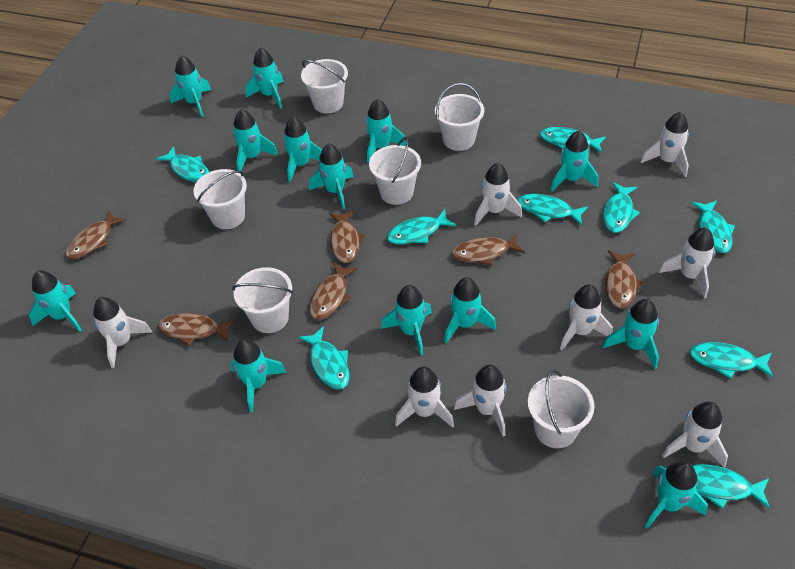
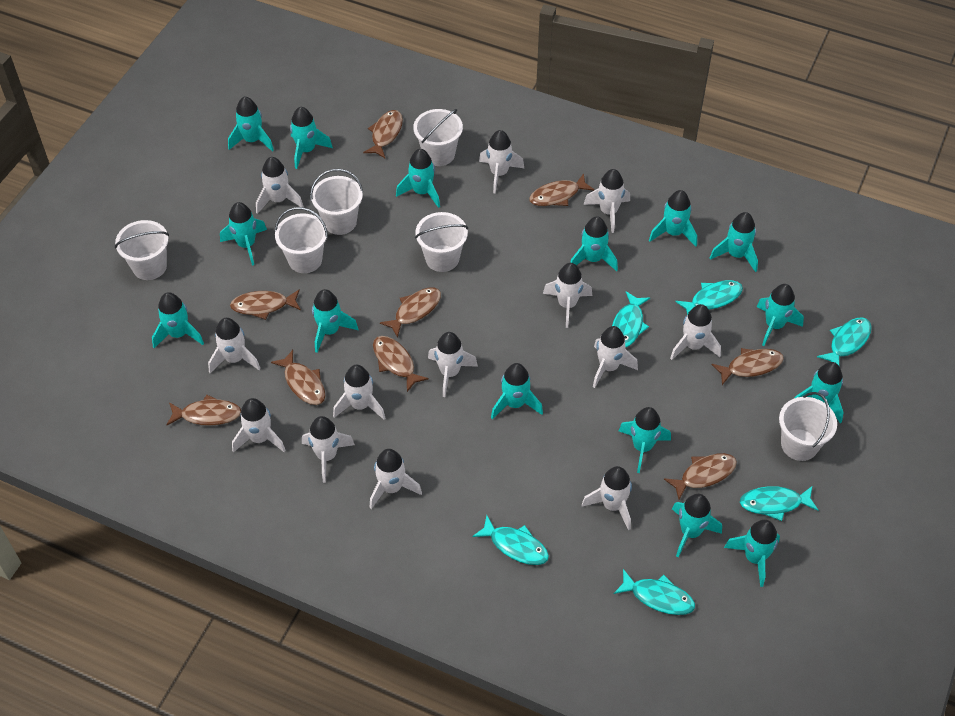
brown fish: 6 -> 9
turquoise fish: 9 -> 6
turquoise rocket: 13 -> 15
white rocket: 8 -> 13

